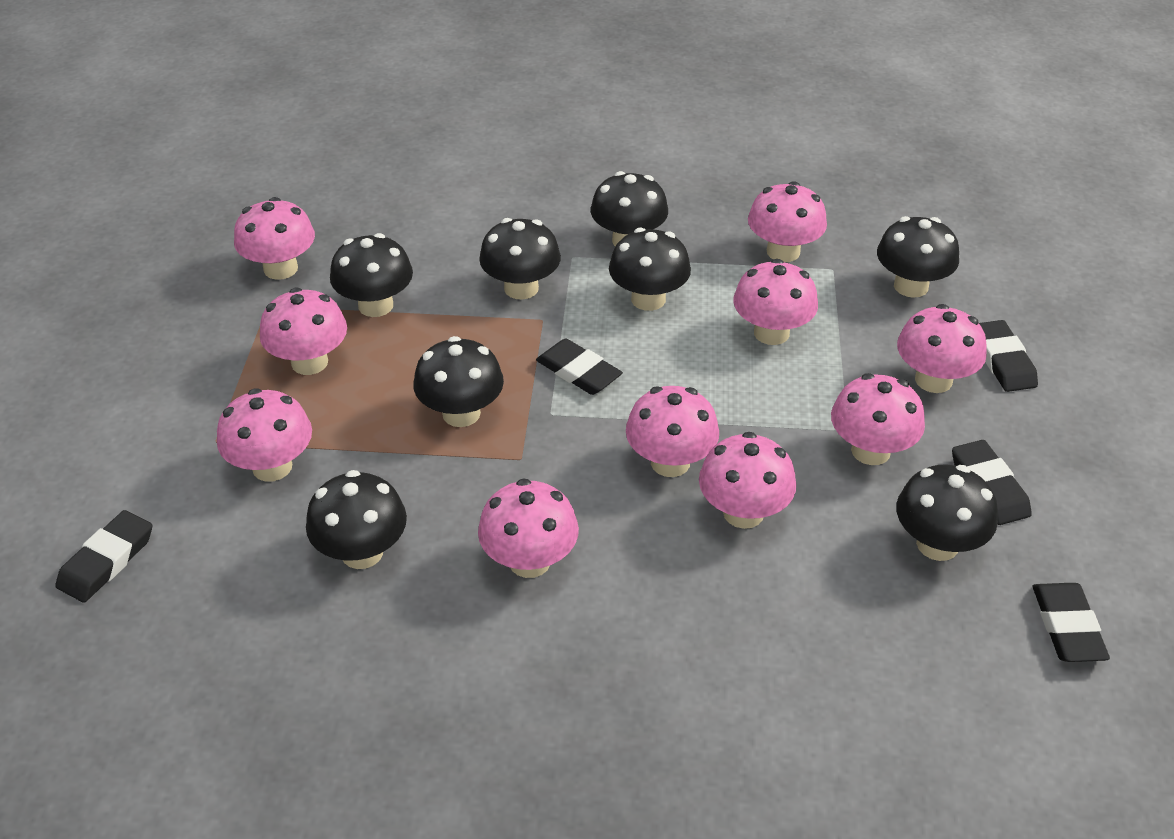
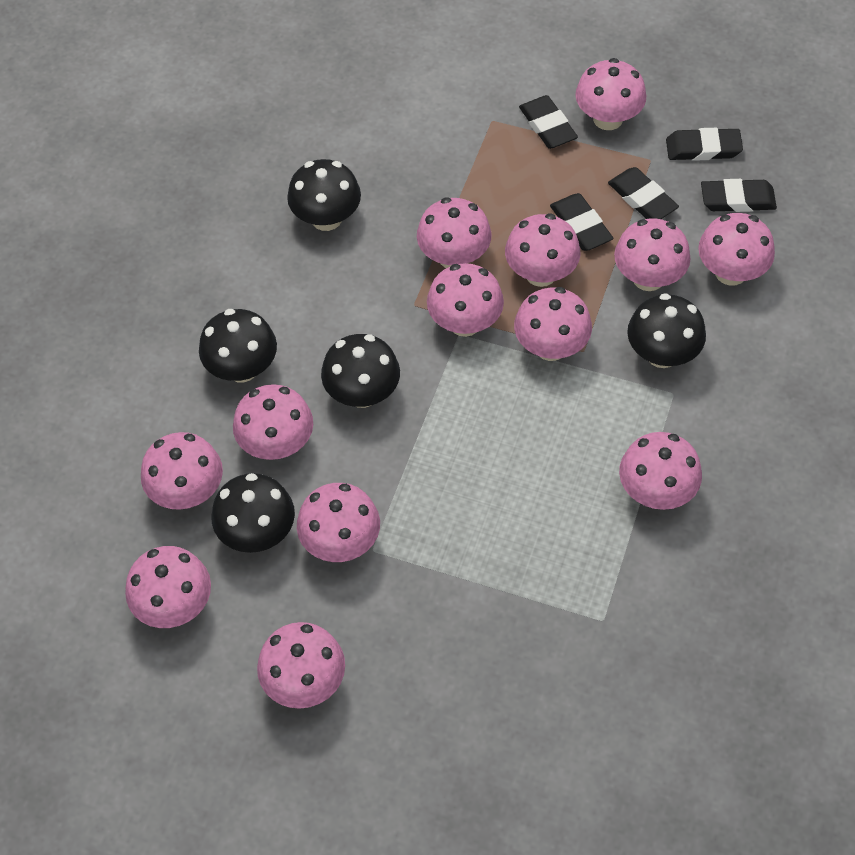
black mushroom: 8 -> 5
pink mushroom: 10 -> 13

